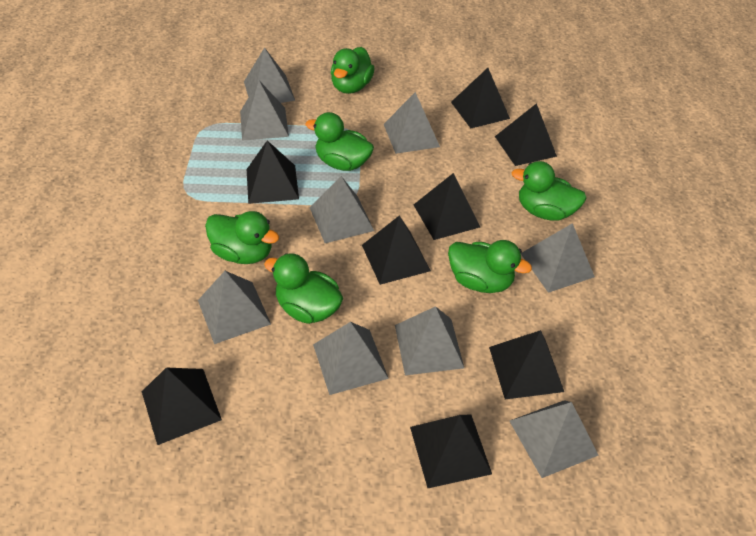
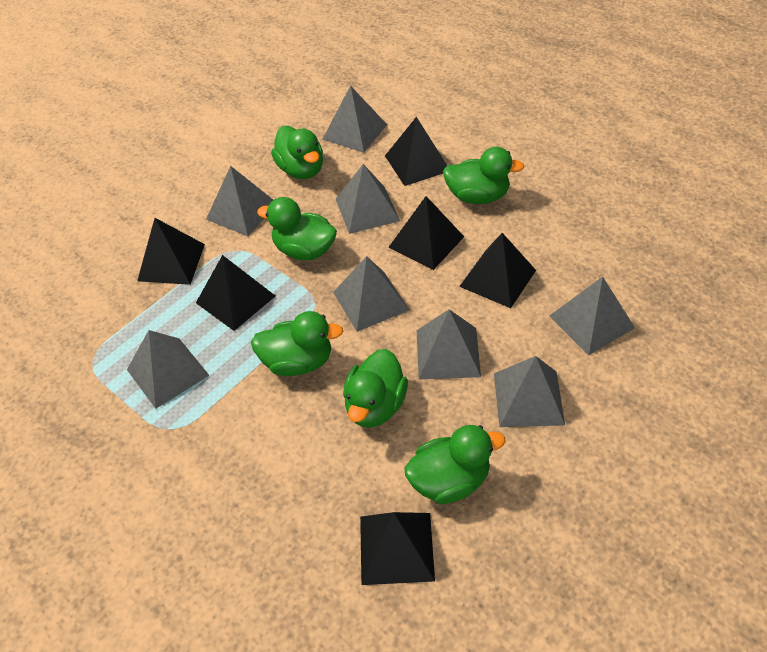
black pyramid: 8 -> 6
grey pyramid: 9 -> 8

